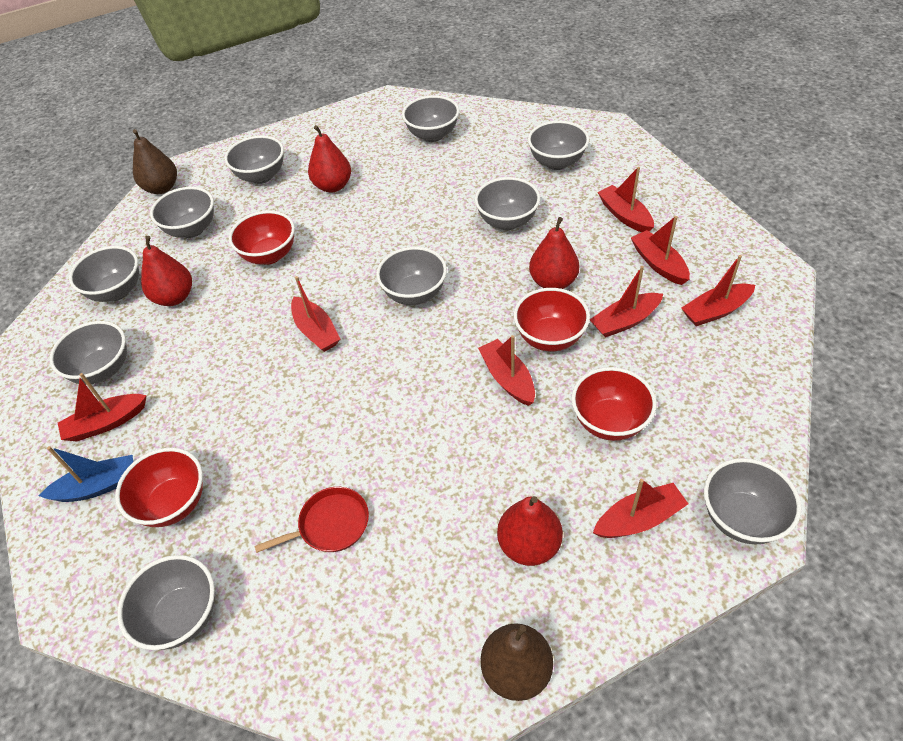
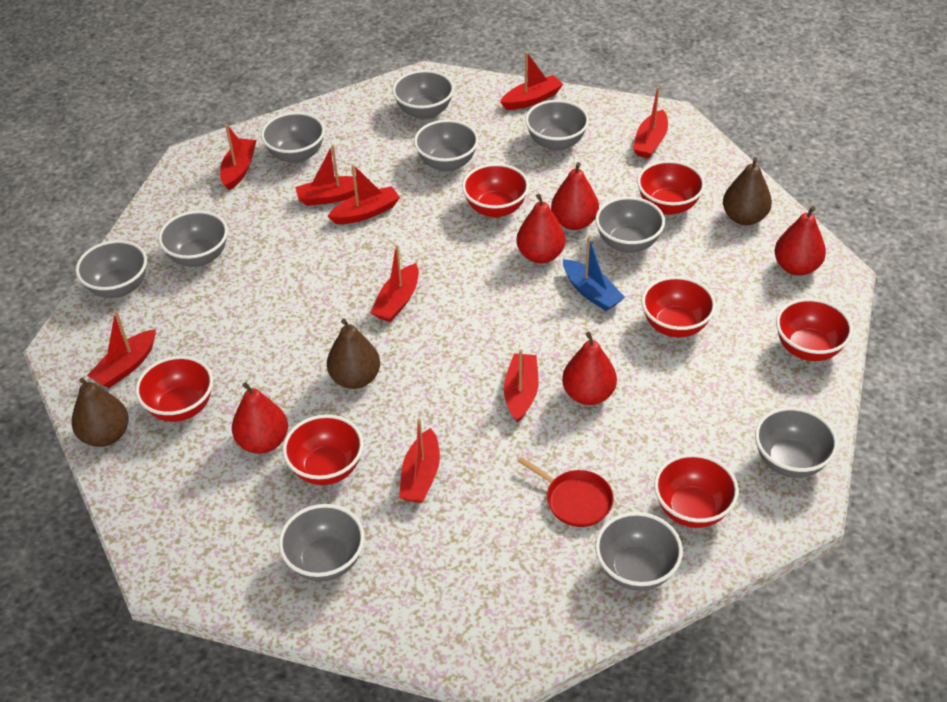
brown pear: 2 -> 3
red boat: 8 -> 9
red bowl: 4 -> 7
red pear: 4 -> 5

